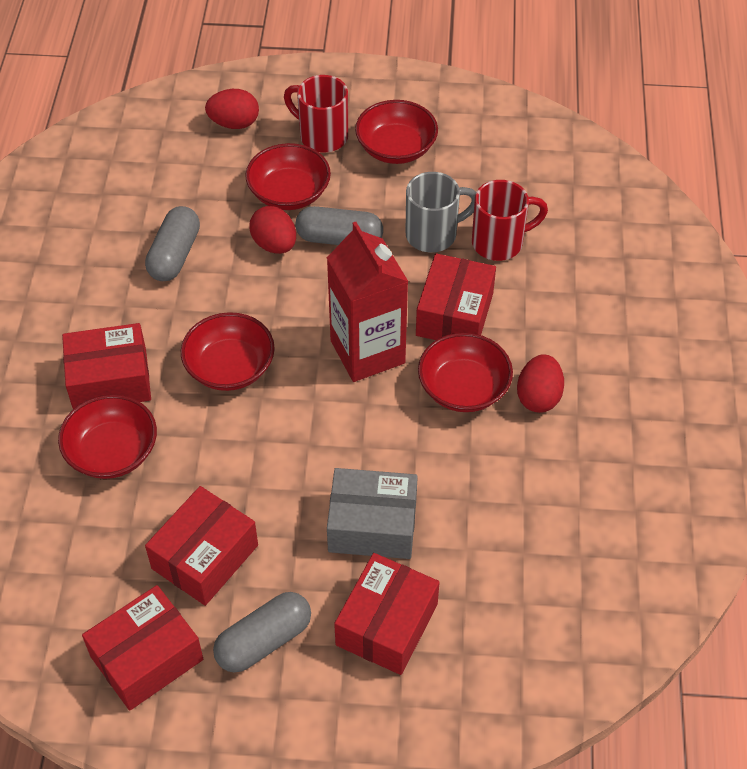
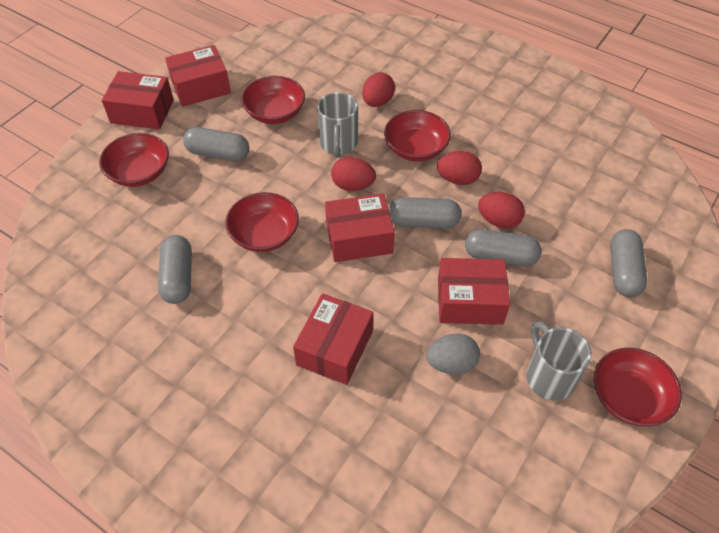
grey box: 1 -> 0
grey capsule: 3 -> 5
grey egg: 0 -> 1
grey mug: 1 -> 2
red carton: 1 -> 0
red egg: 3 -> 4
red mug: 2 -> 0

